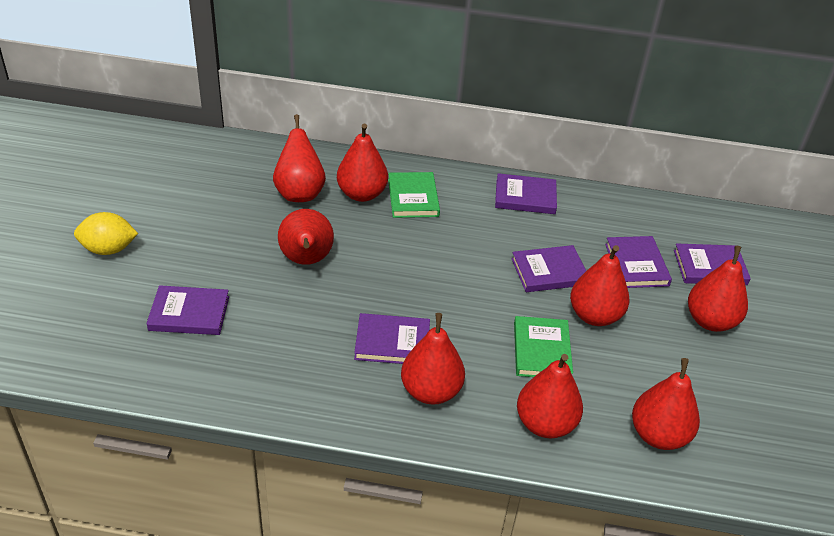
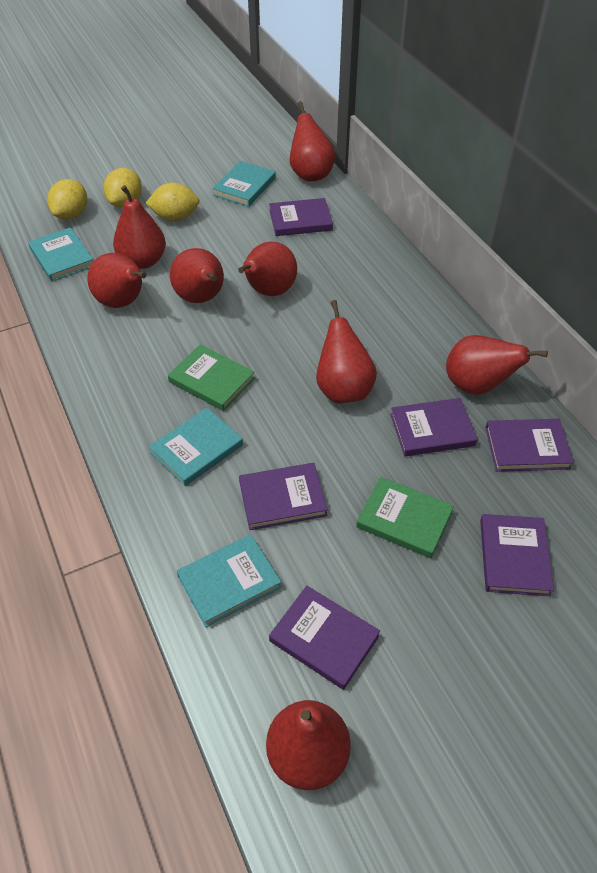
turquoise book: 0 -> 4
yellow lemon: 1 -> 3

